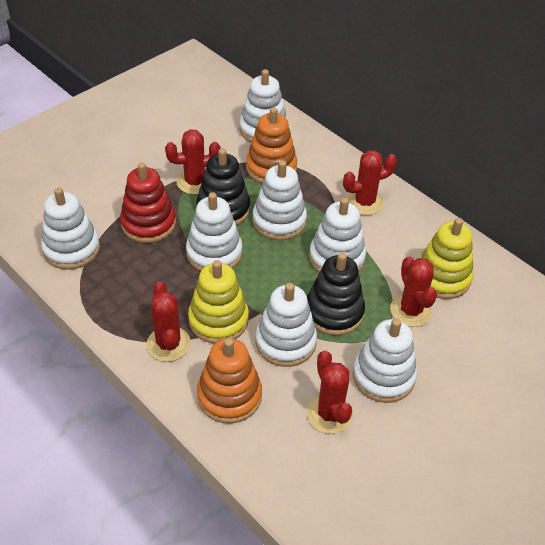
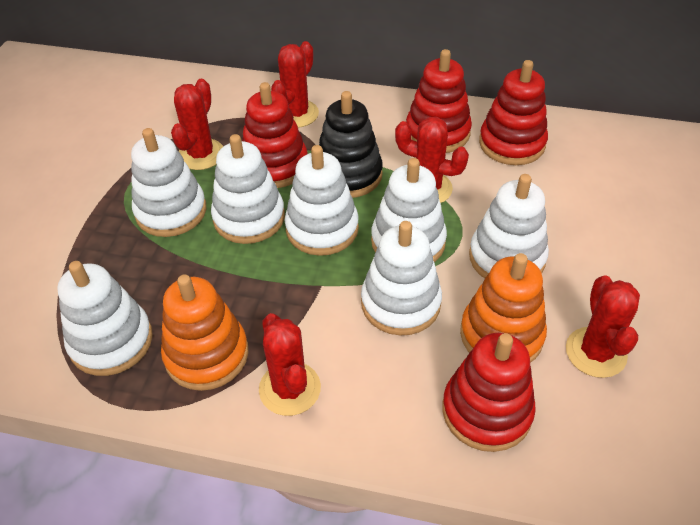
black stacking toy: 2 -> 1
red stacking toy: 1 -> 4
yellow stacking toy: 2 -> 0

